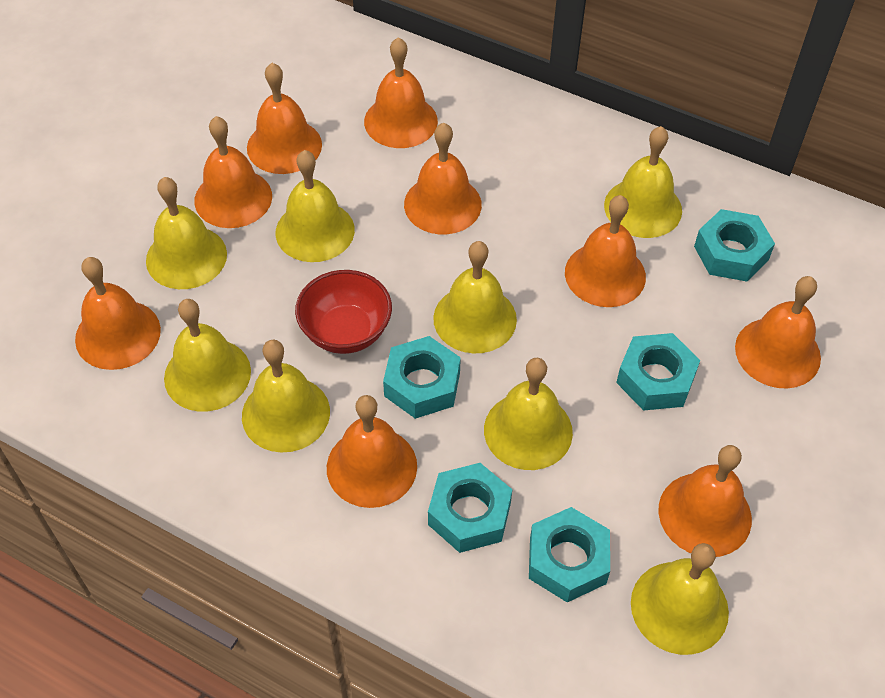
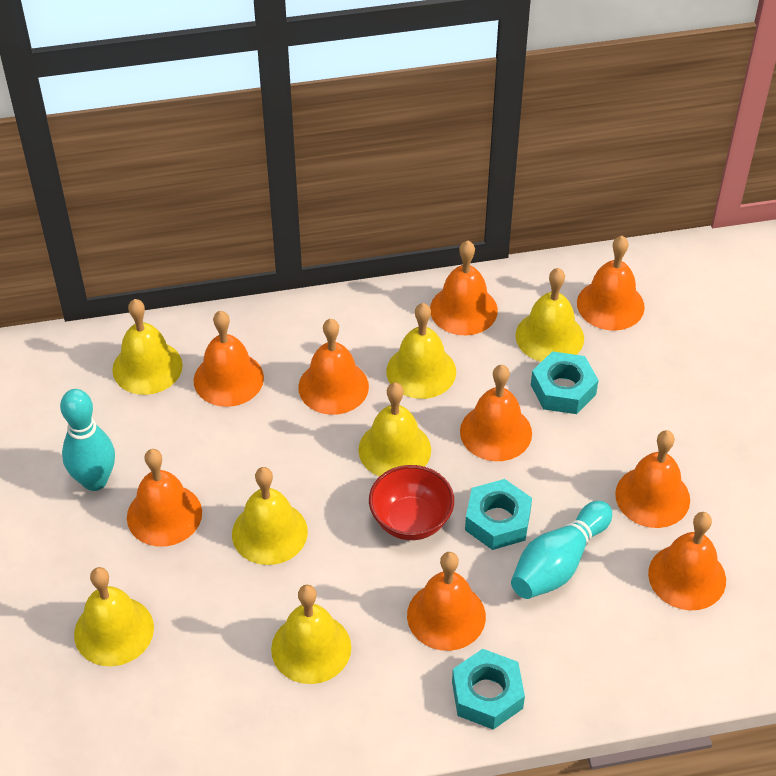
turquoise bowling pin: 0 -> 2
turquoise nut: 5 -> 3
yellow bell: 8 -> 7

